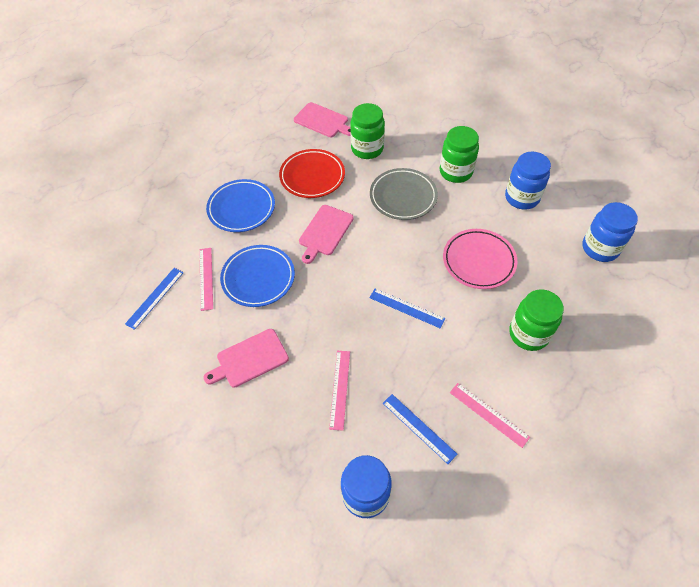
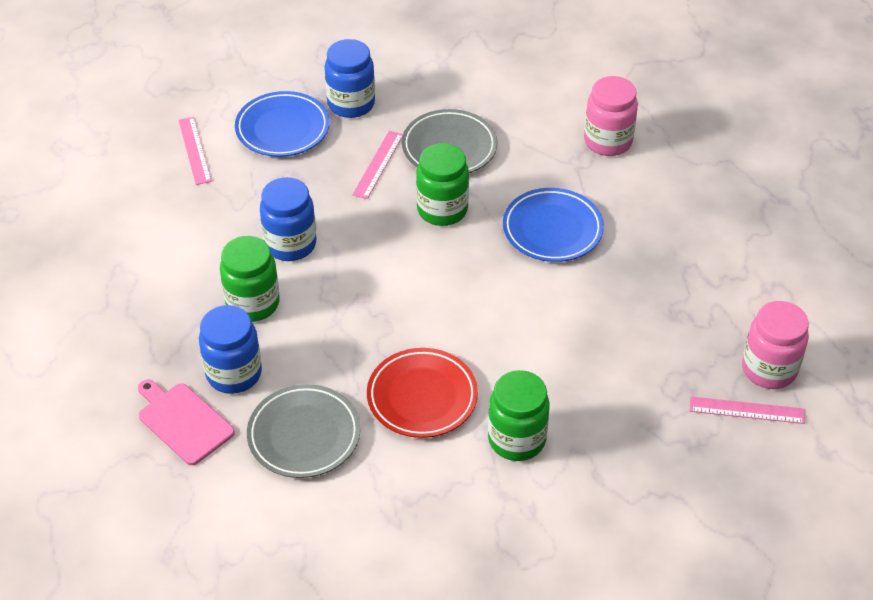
blue ruler: 3 -> 0
grey plate: 1 -> 2
pink cutting board: 3 -> 1
pink jar: 0 -> 2
pink plate: 1 -> 0

